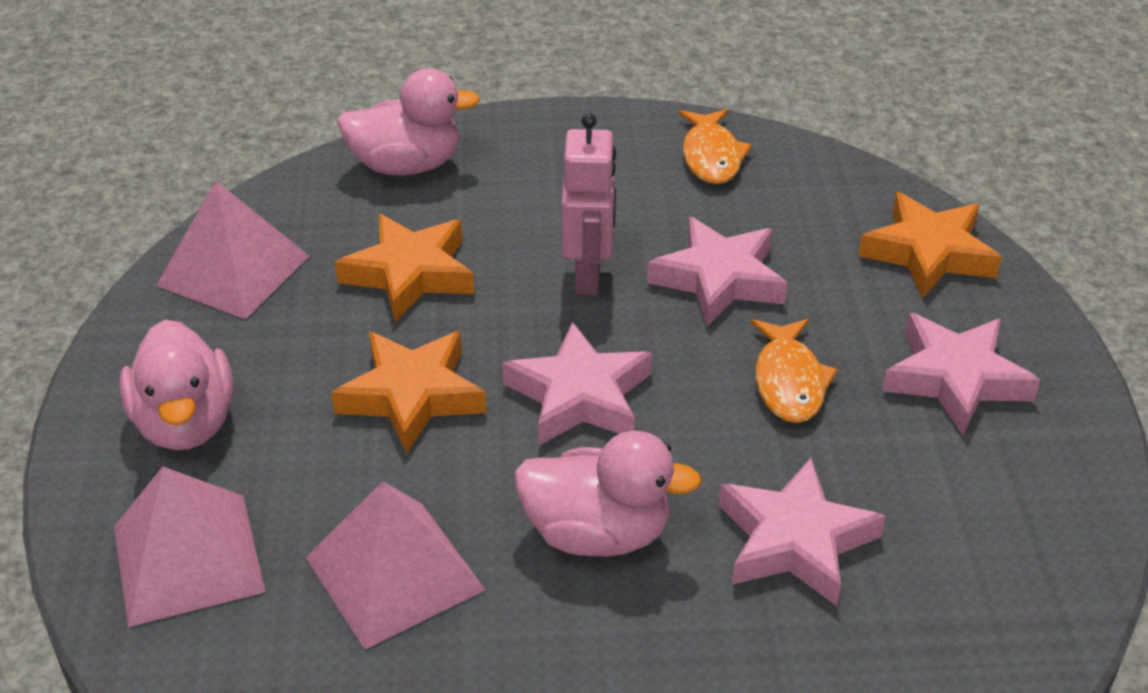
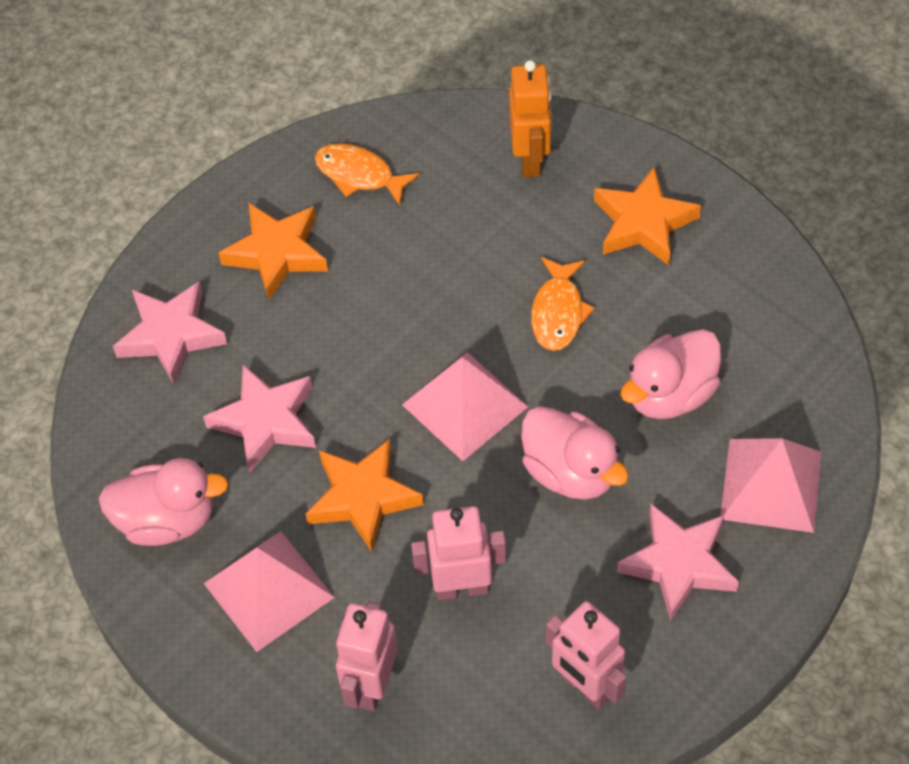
orange robot: 0 -> 1
pink robot: 1 -> 3
pink star: 4 -> 3

